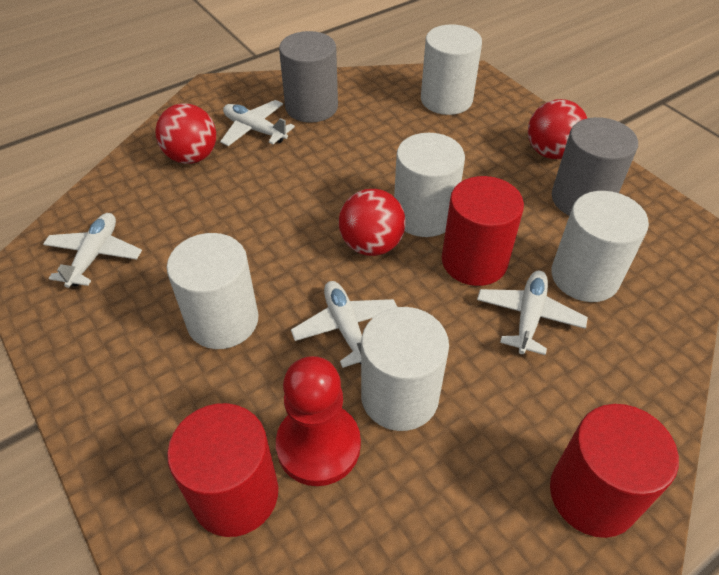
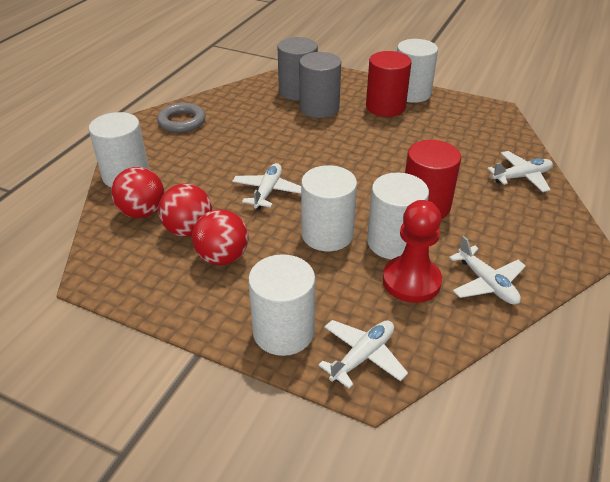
grey ring: 0 -> 1
red cylinder: 3 -> 2

